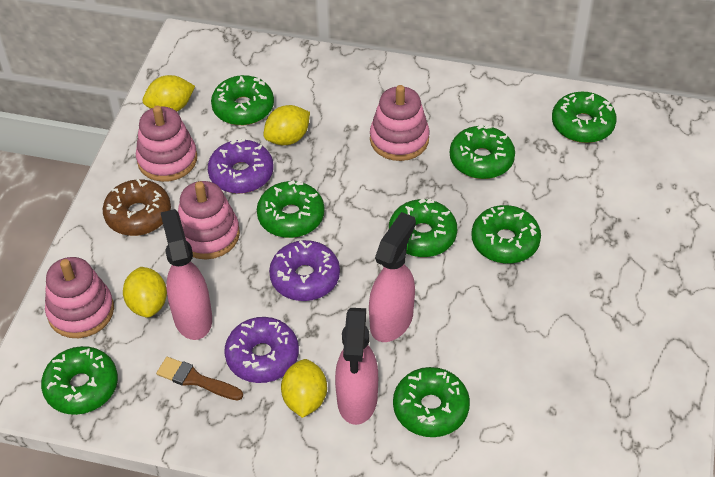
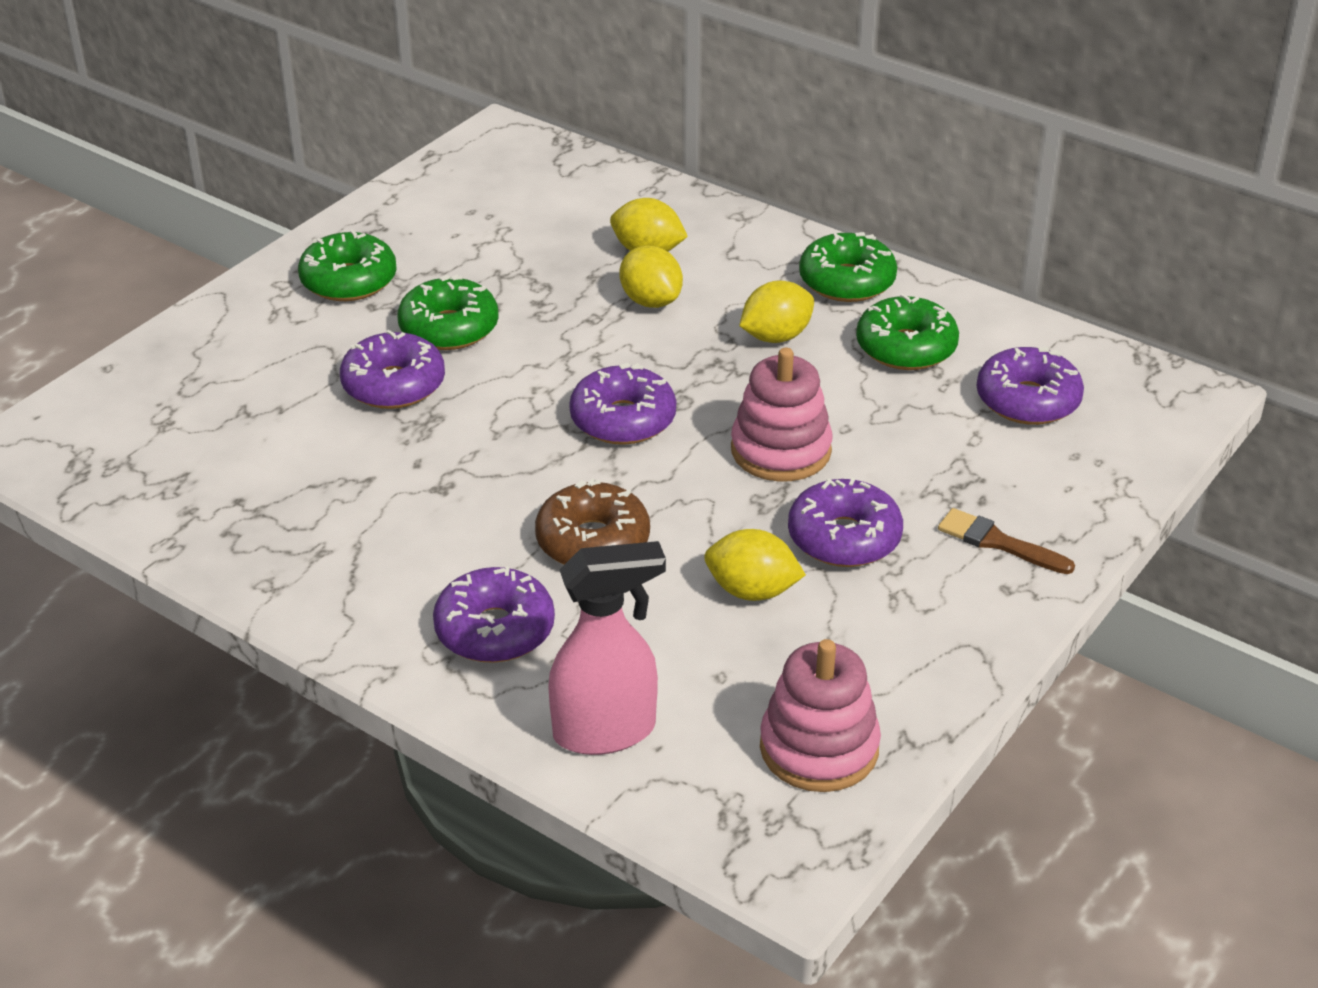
green donut: 8 -> 4
pink spray bottle: 3 -> 1
pink stacking toy: 4 -> 2
purple donut: 3 -> 5

